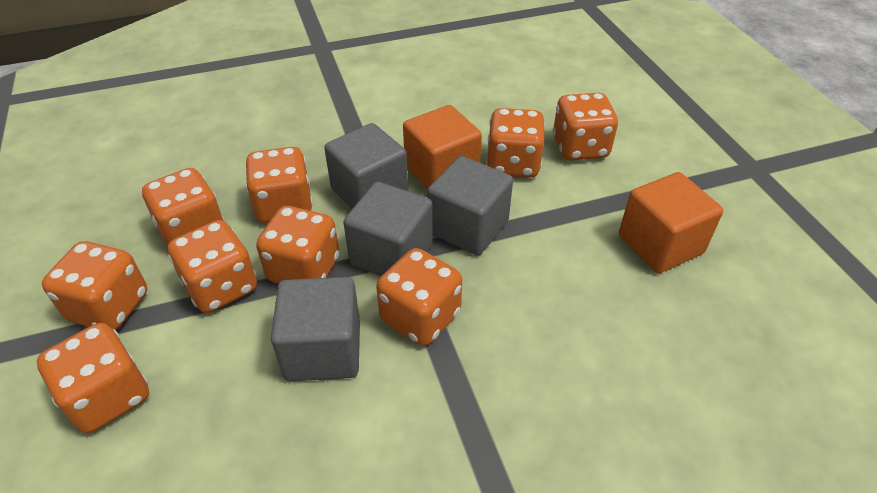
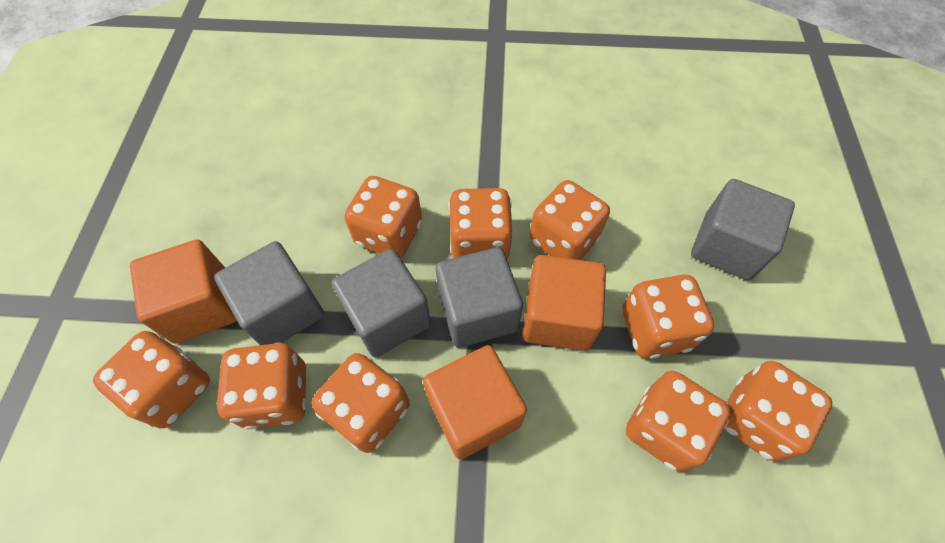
orange cube: 2 -> 3

